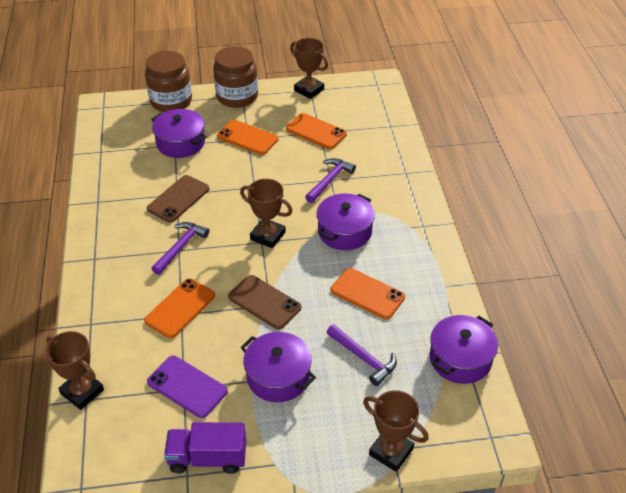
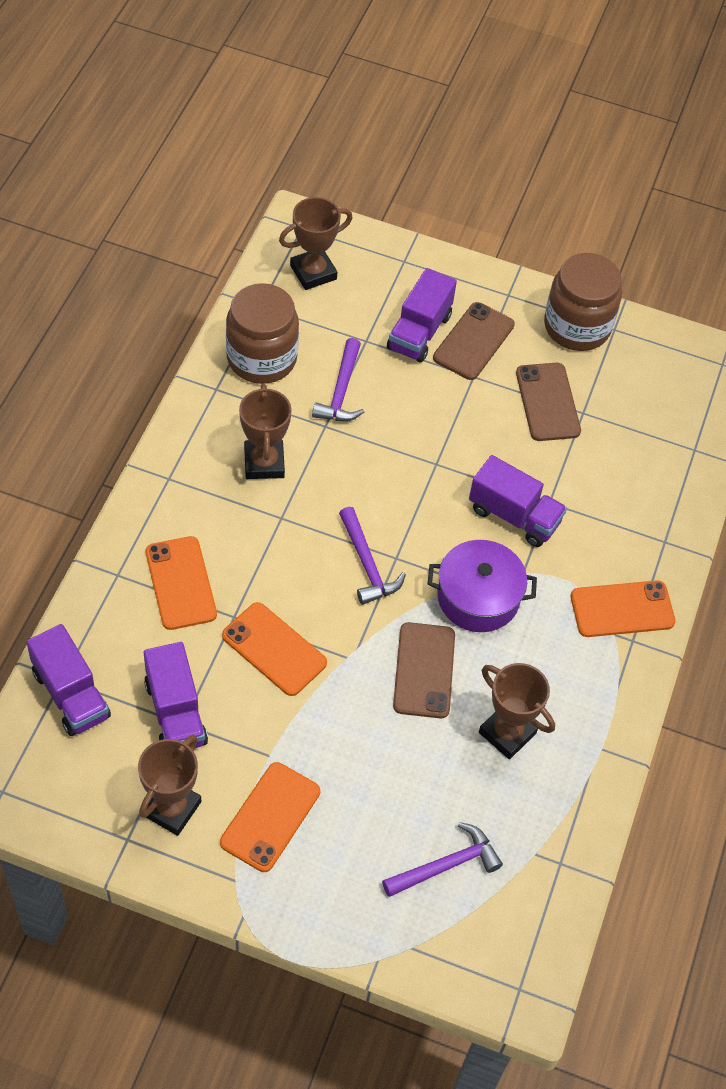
brown phone: 2 -> 3
purple phone: 1 -> 0
purple pot: 4 -> 1
purple truck: 1 -> 4

